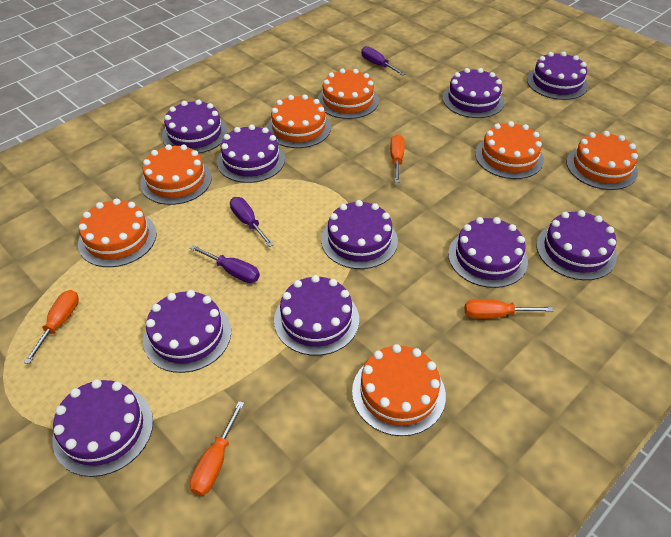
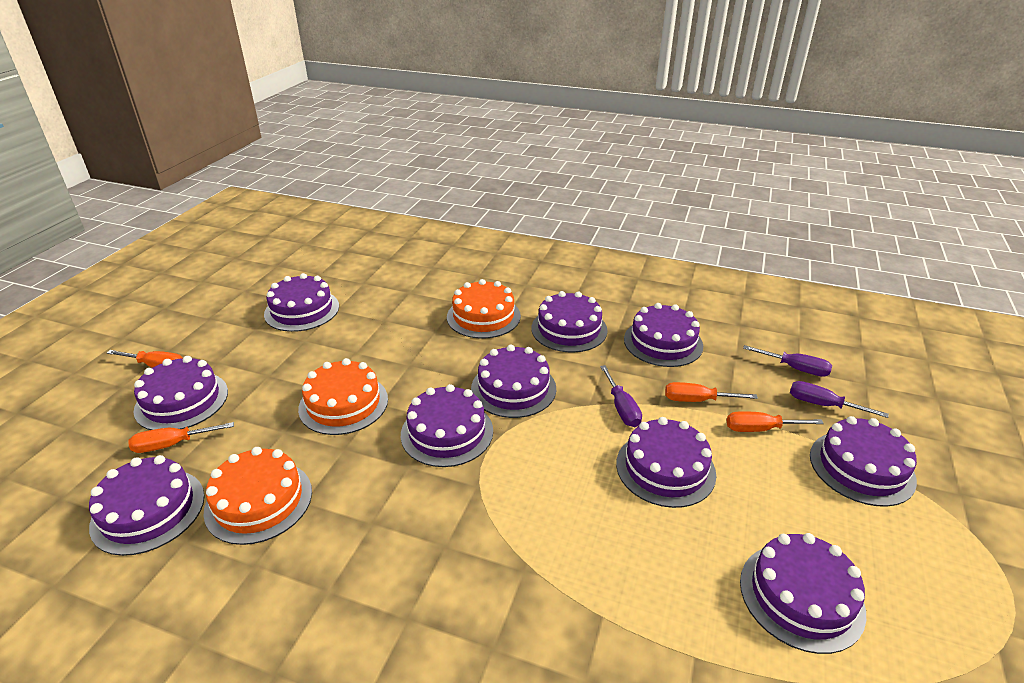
orange cake: 7 -> 3

